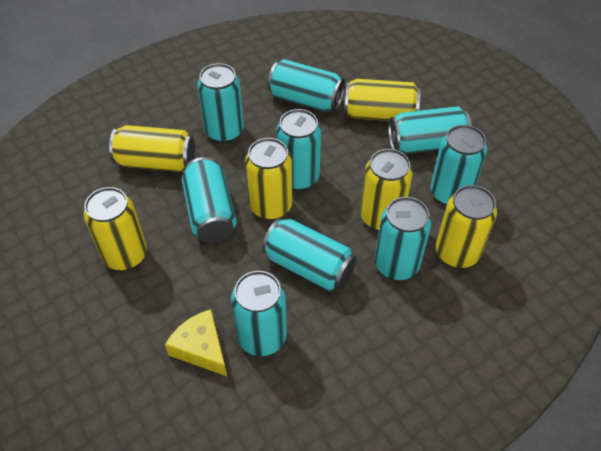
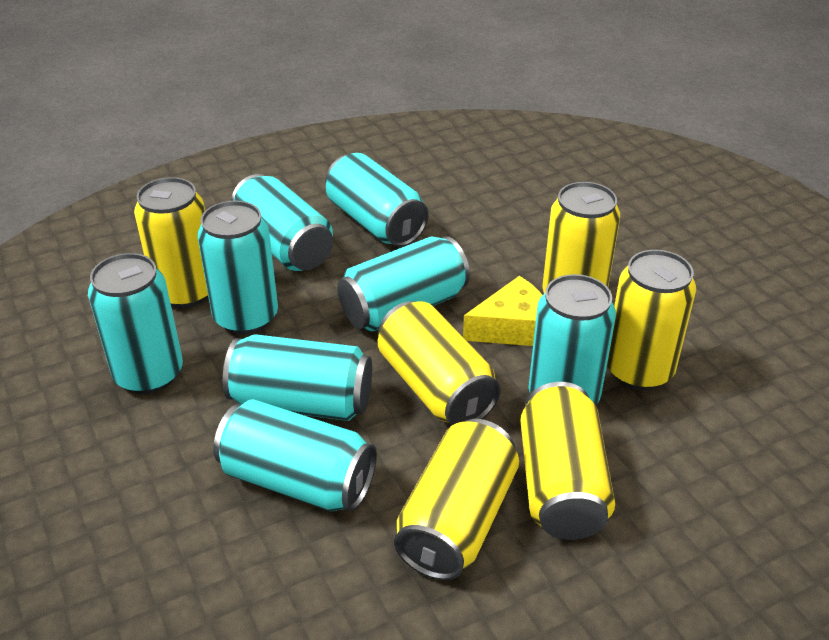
turquoise can: 9 -> 8

